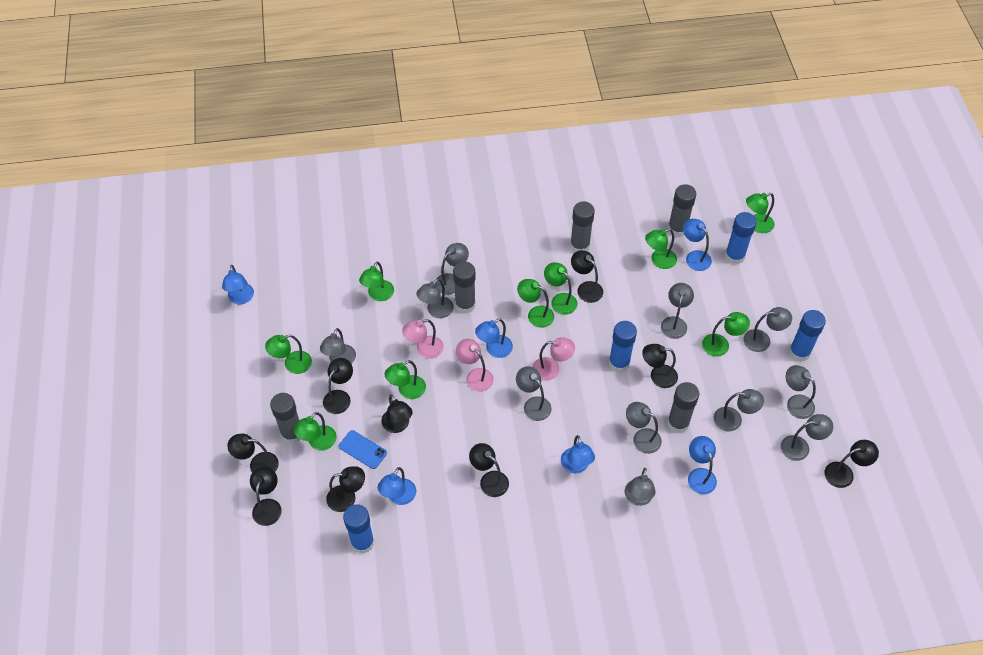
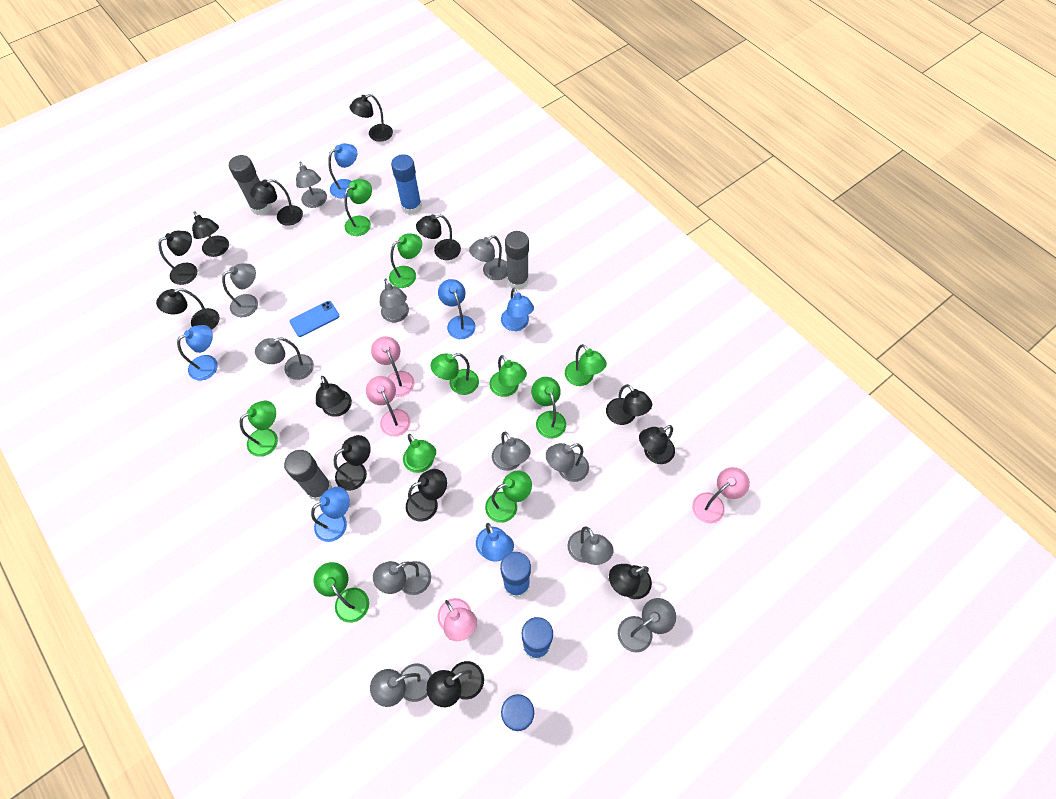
black lamp: 9 -> 13
green lamp: 9 -> 10
grey glue stick: 5 -> 3
pink lamp: 3 -> 4

